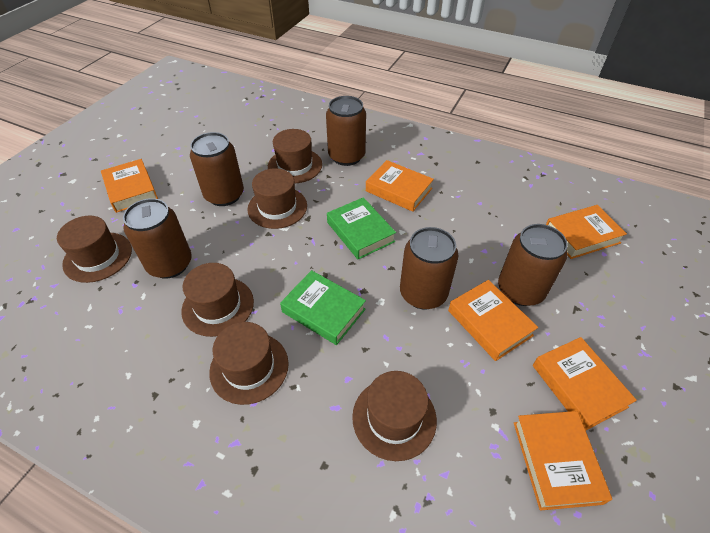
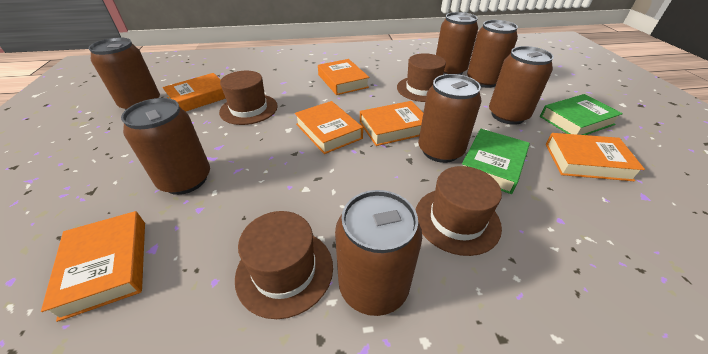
brown can: 5 -> 7
brown hat: 6 -> 4

